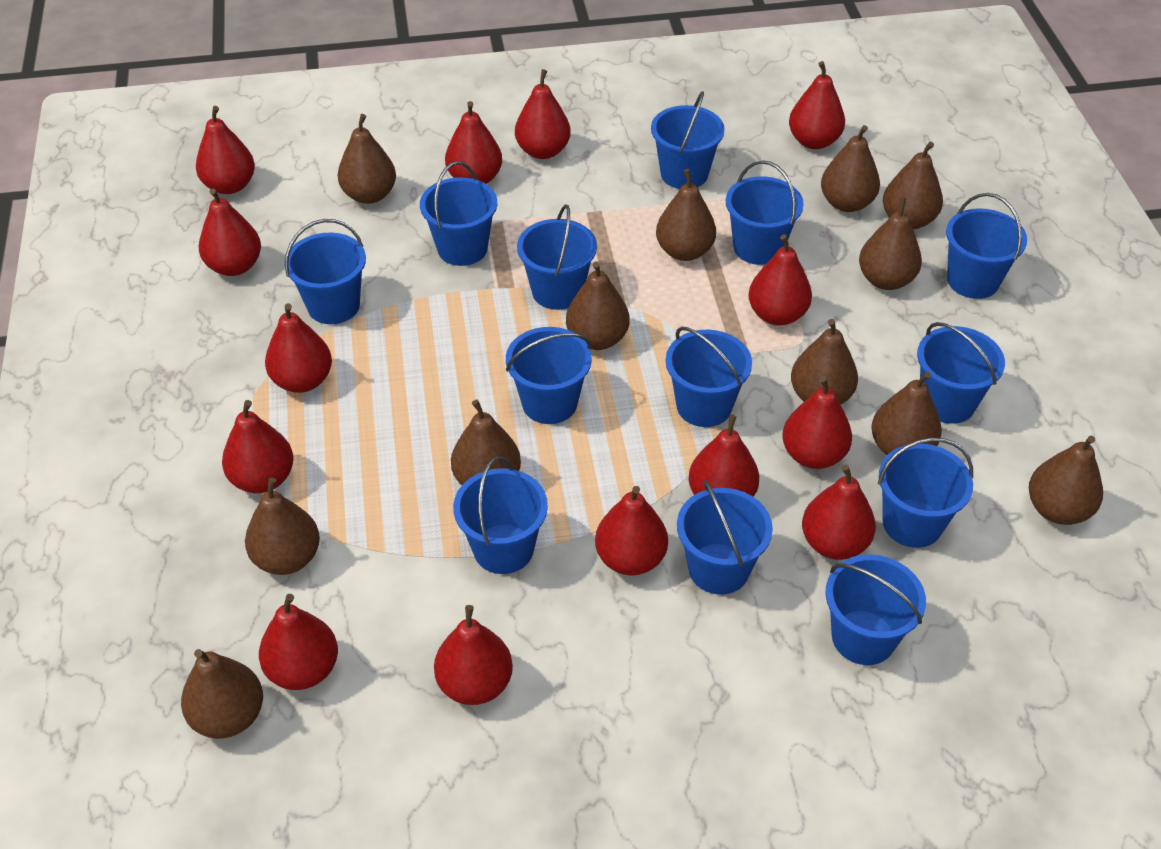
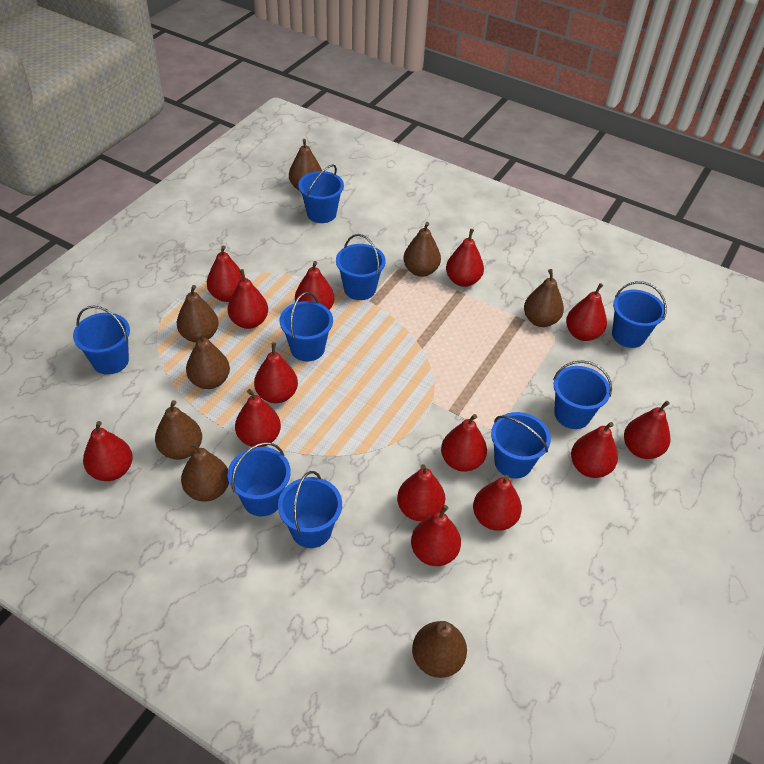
blue bucket: 13 -> 9
brown pear: 12 -> 8

